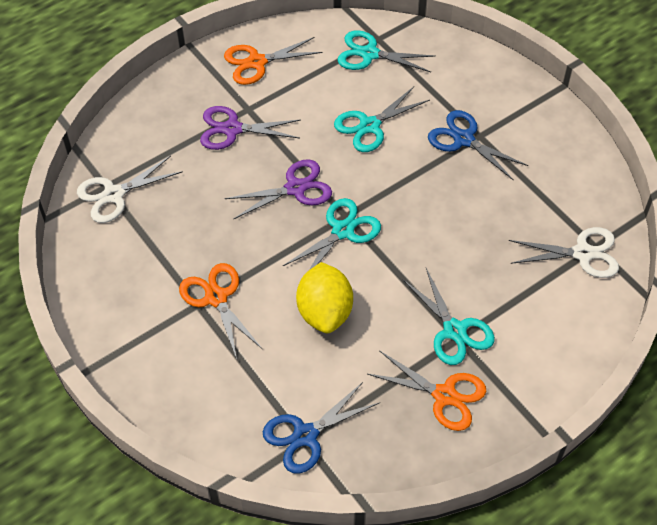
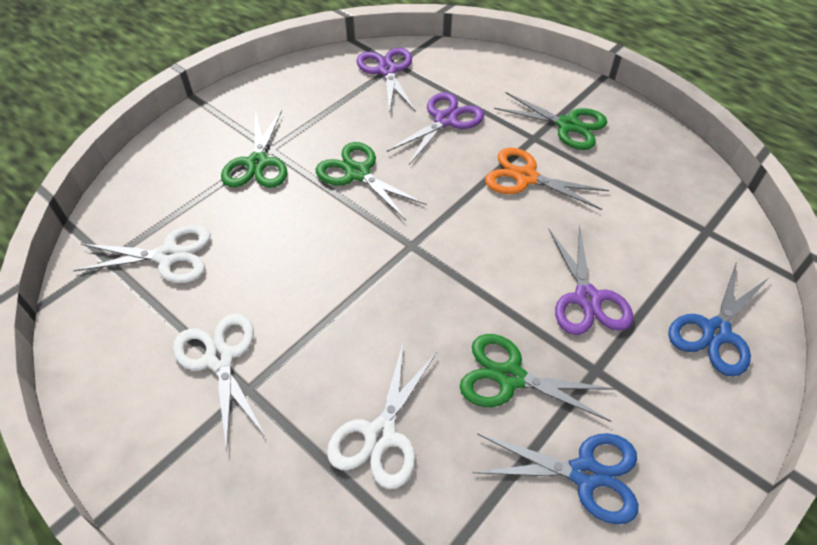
green scissors: 0 -> 4
orange scissors: 3 -> 1
purple scissors: 2 -> 3
turquoise scissors: 4 -> 0
white scissors: 2 -> 3
yellow lemon: 1 -> 0

